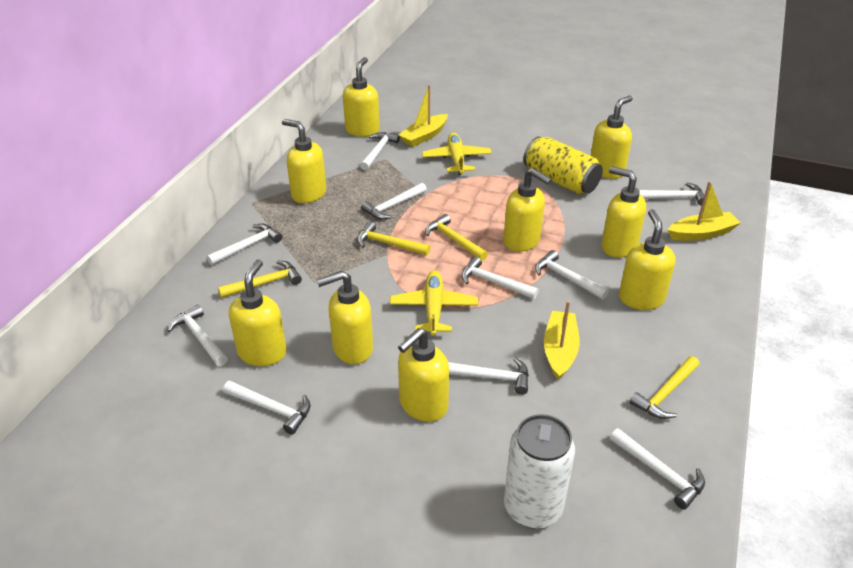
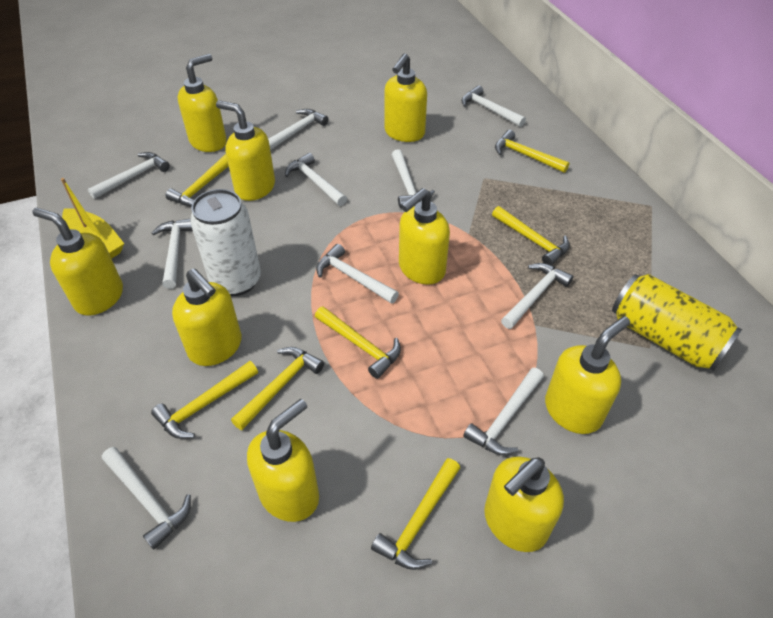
yellow boat: 3 -> 1
yellow hammer: 4 -> 7
yellow plane: 2 -> 0

